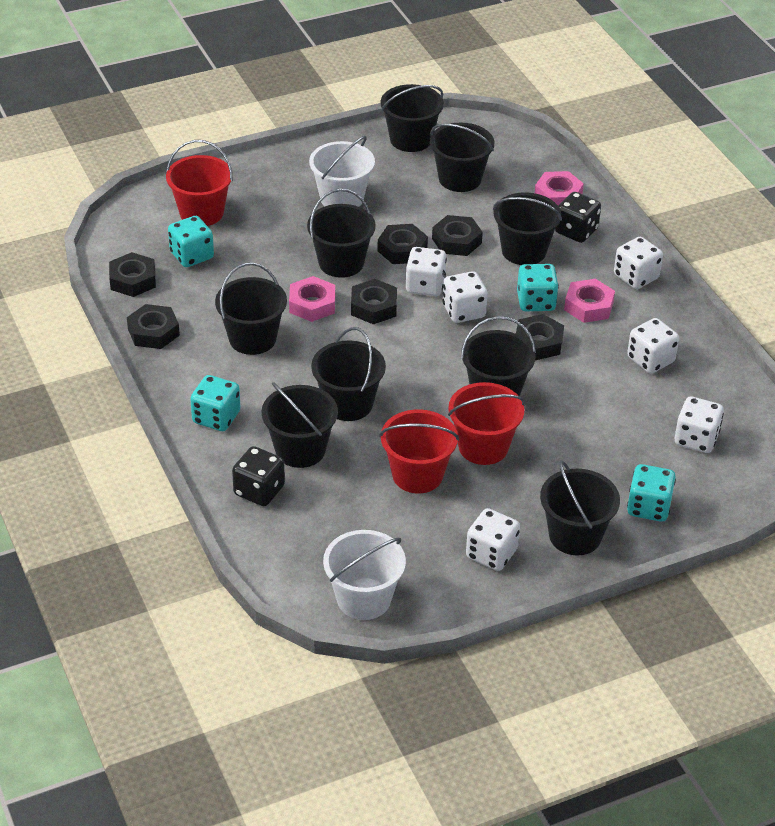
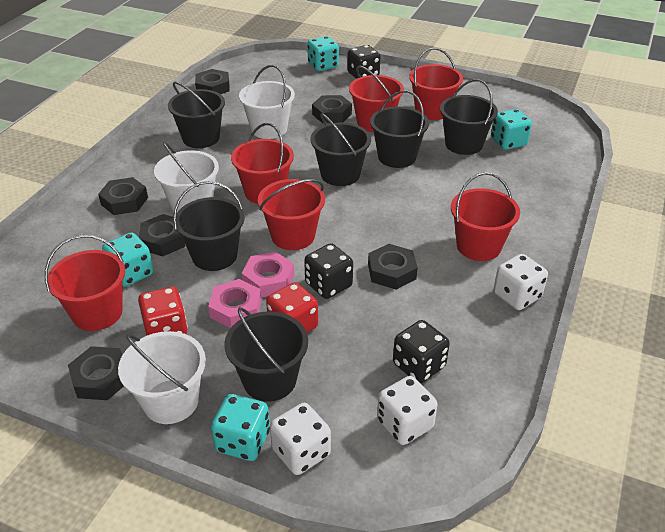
black bucket: 9 -> 6
black dice: 2 -> 3
pink nut: 3 -> 2
red bucket: 3 -> 6
red dice: 0 -> 2
white bucket: 2 -> 3
white dice: 6 -> 3

